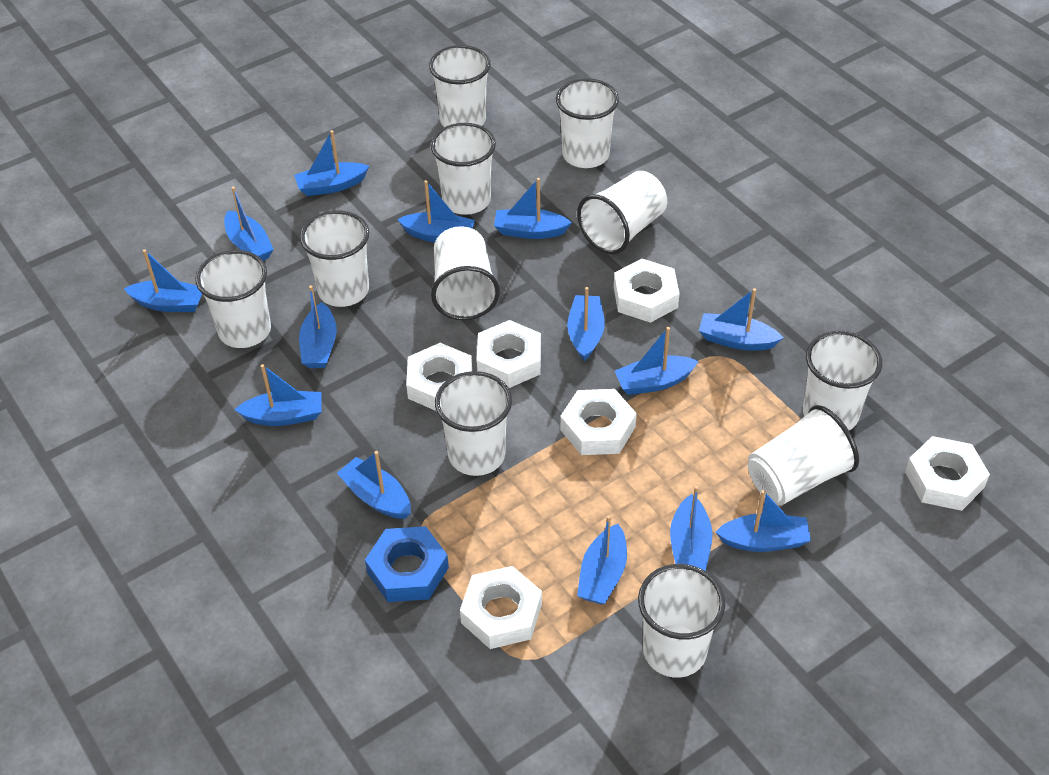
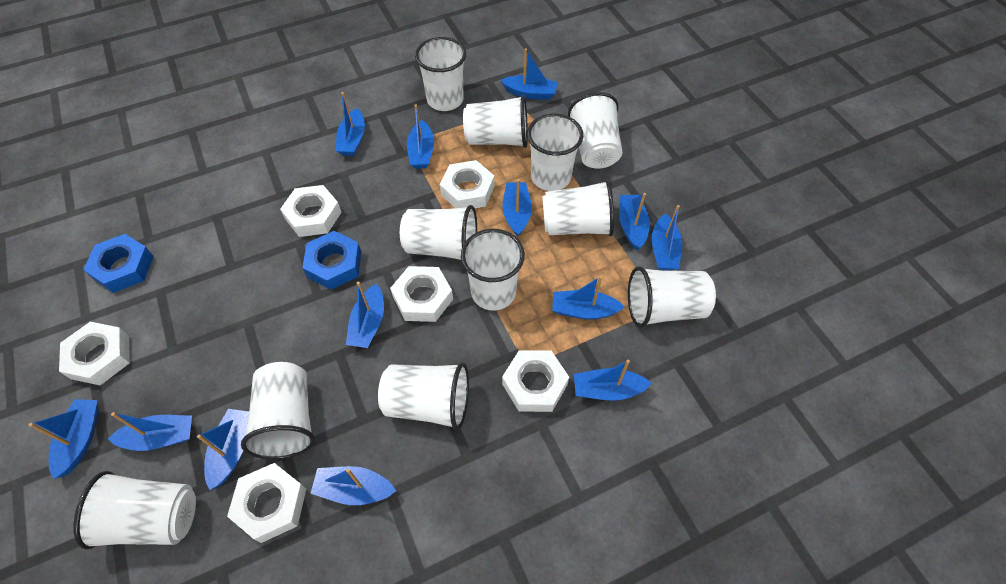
blue boat: 14 -> 13
blue nut: 1 -> 2

